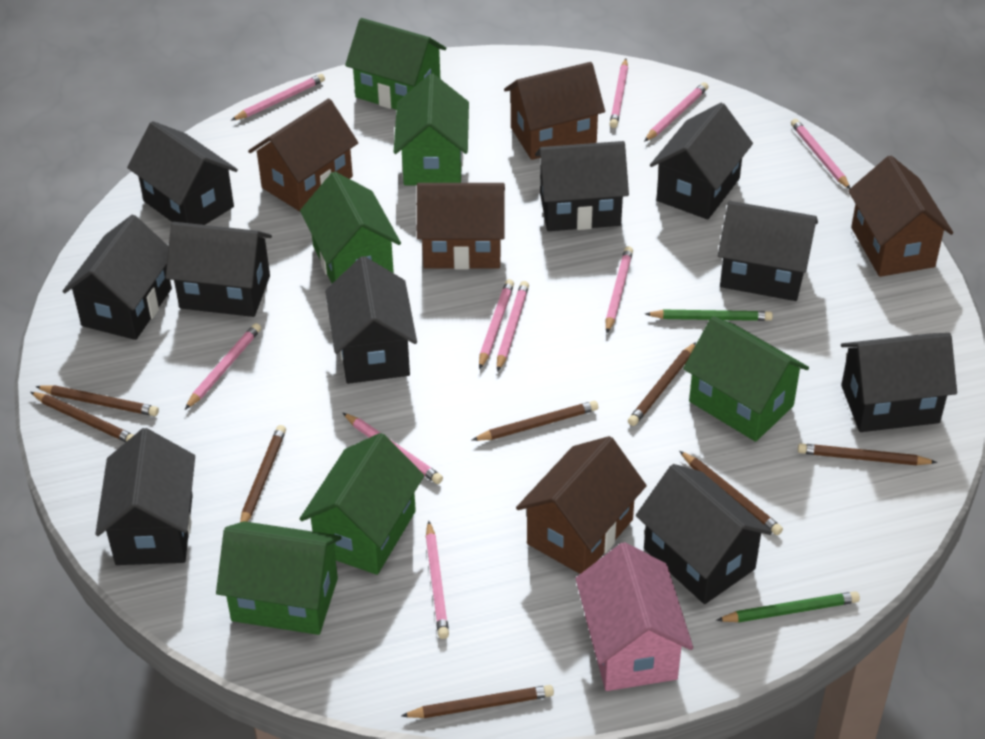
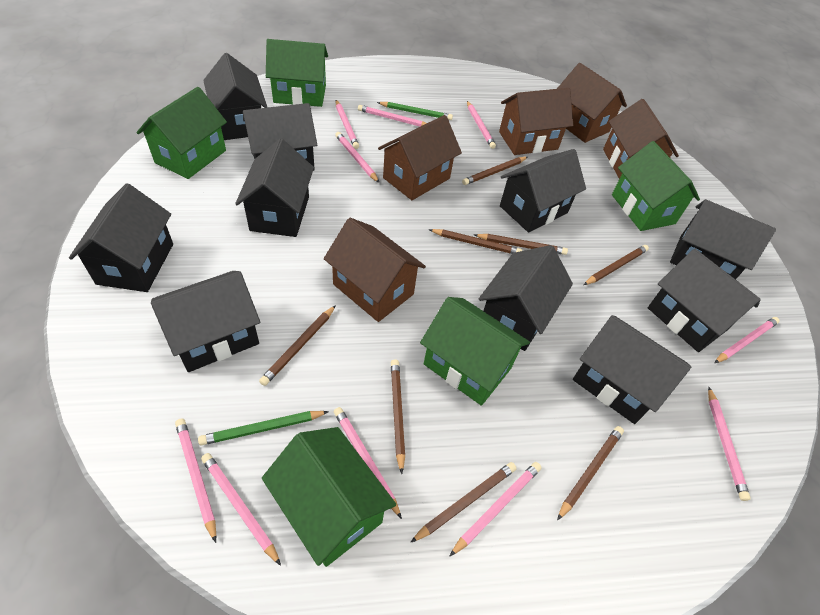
green house: 6 -> 5
pink house: 1 -> 0

